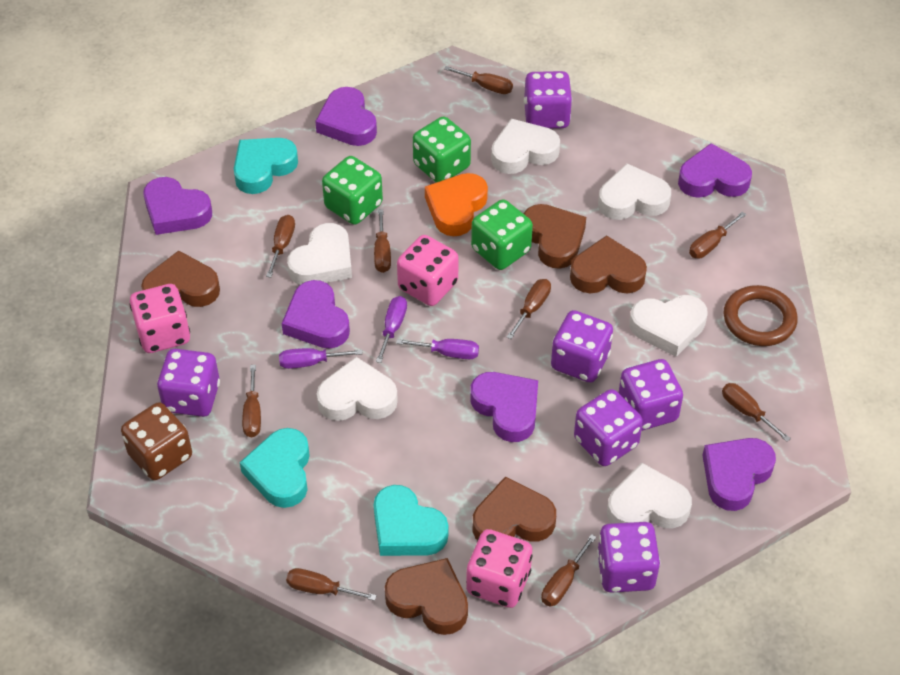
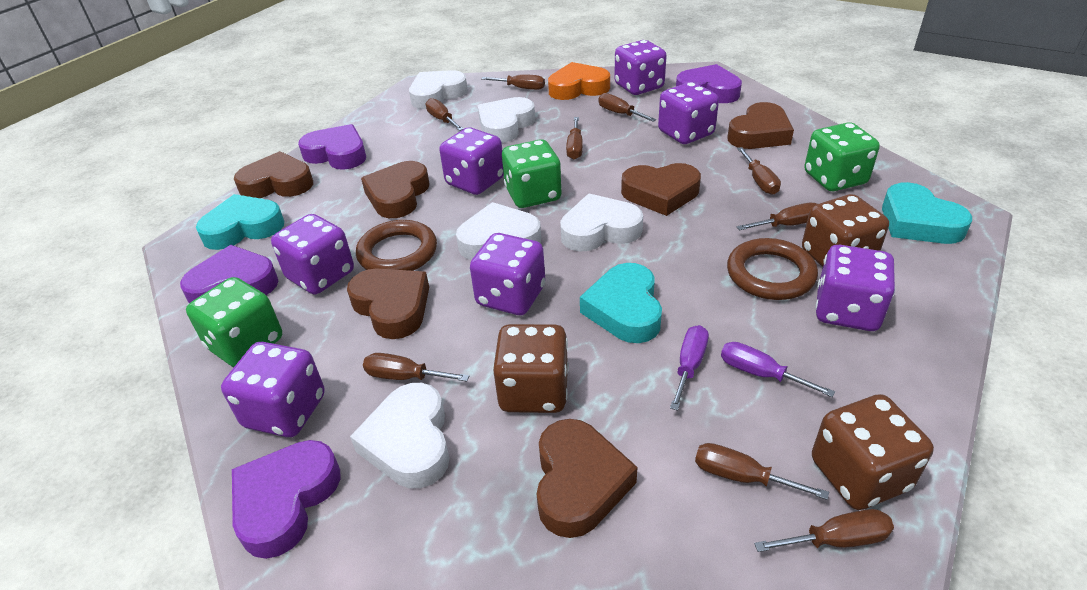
brown dice: 1 -> 3
brown heart: 5 -> 6
brown ring: 1 -> 2
pink dice: 3 -> 0
purple dice: 6 -> 7
purple heart: 6 -> 4
purple screwdriver: 3 -> 2
white heart: 6 -> 5

